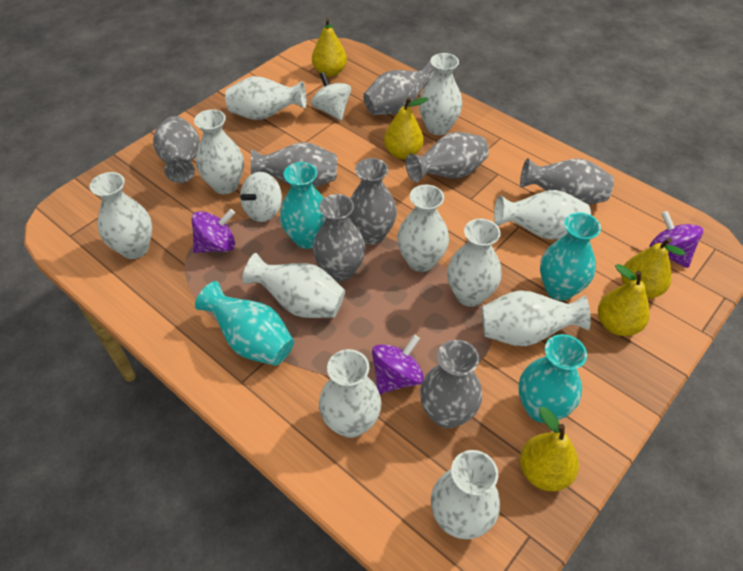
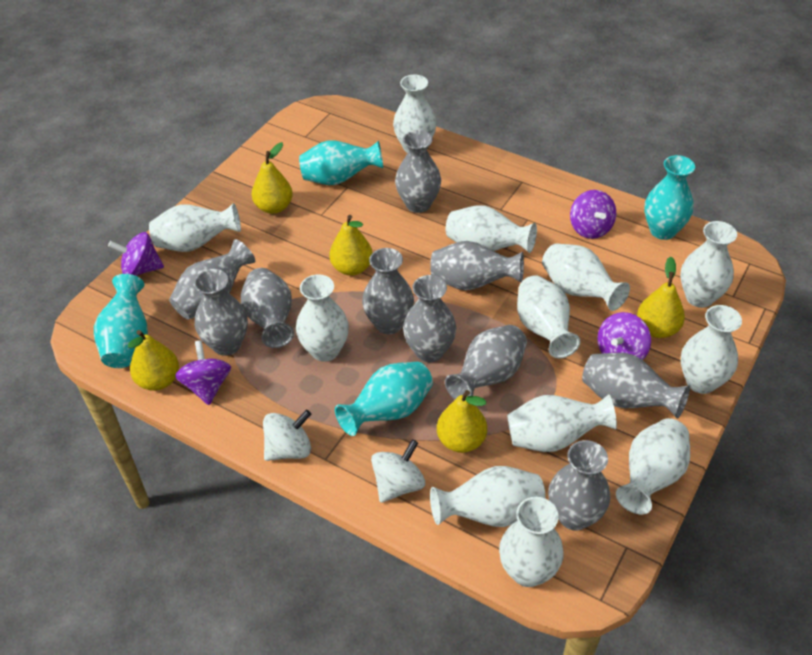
grey vase: 8 -> 10
purple spinning top: 3 -> 4
white vase: 11 -> 12

